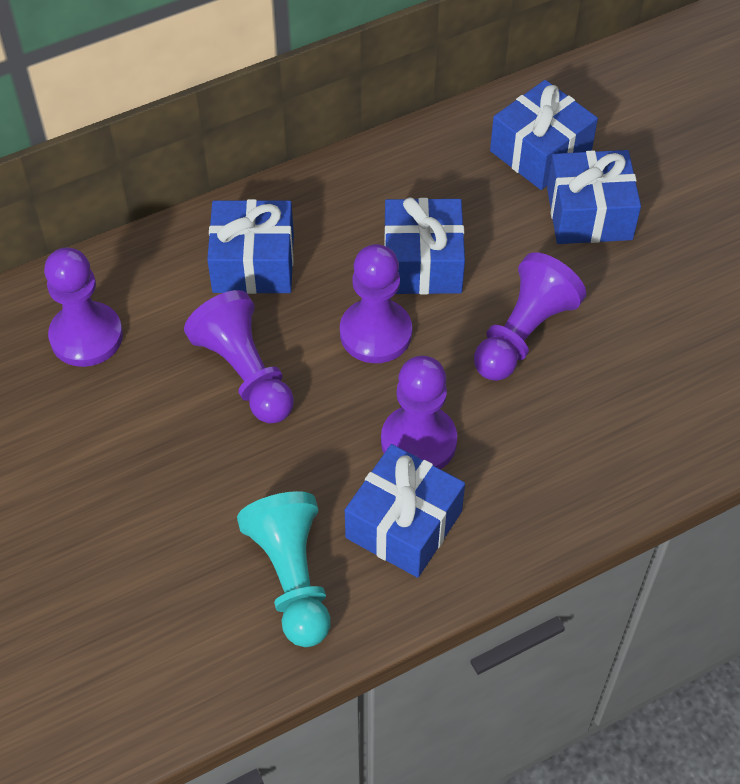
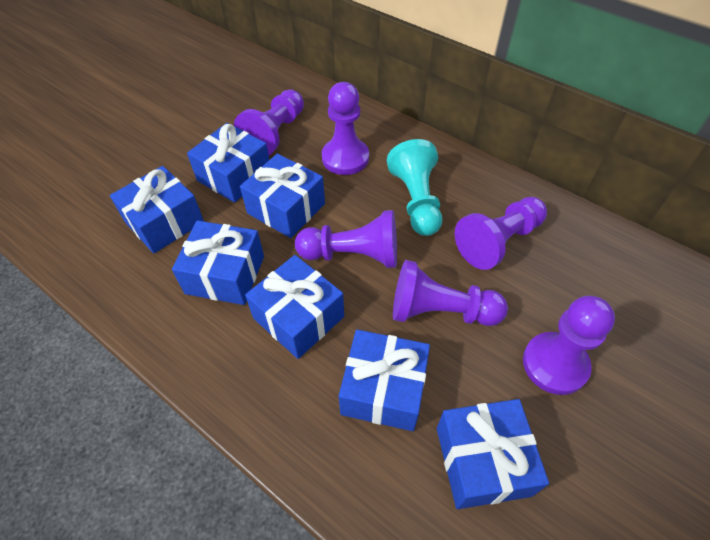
blue gift: 5 -> 7
purple pawn: 5 -> 6

